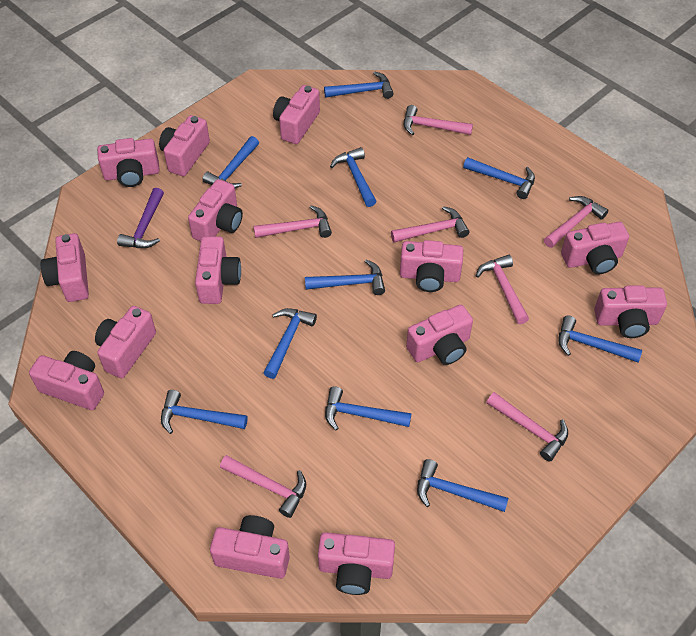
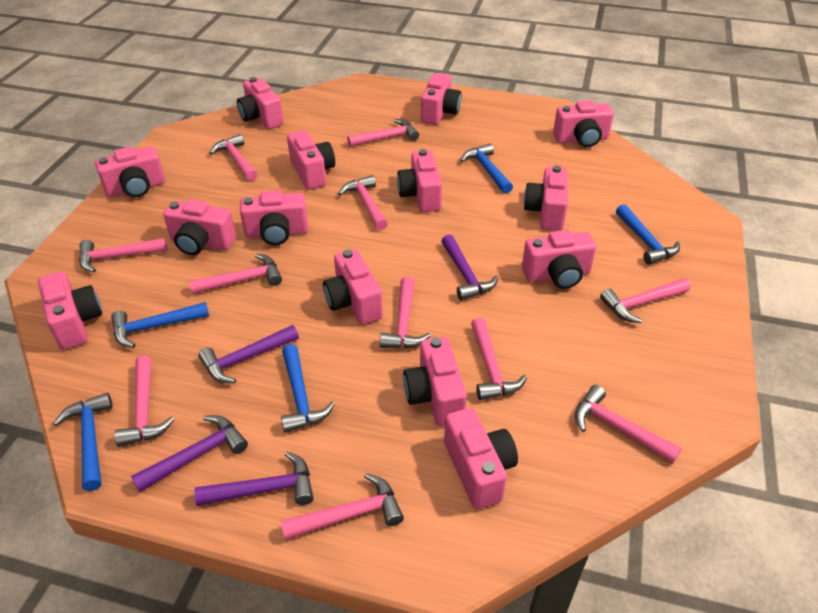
blue hammer: 10 -> 5
pink hammer: 7 -> 11
purple hammer: 1 -> 4

